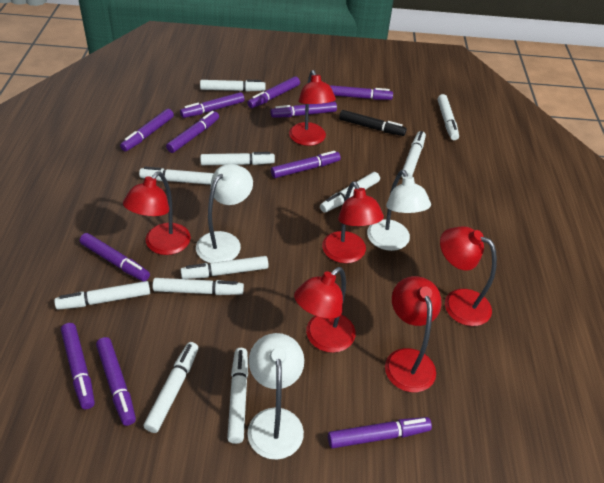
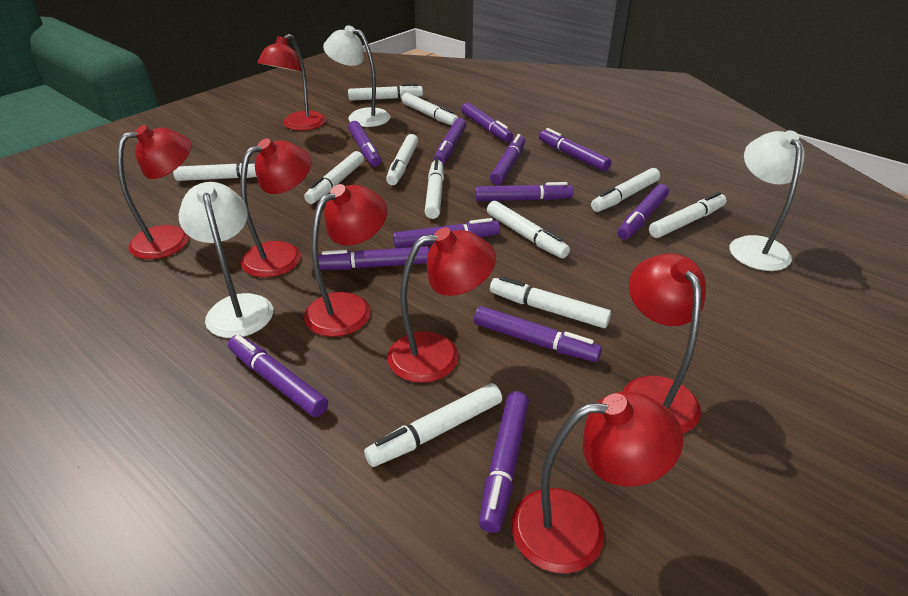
black marker: 1 -> 0
purple marker: 11 -> 12
red lamp: 6 -> 7

